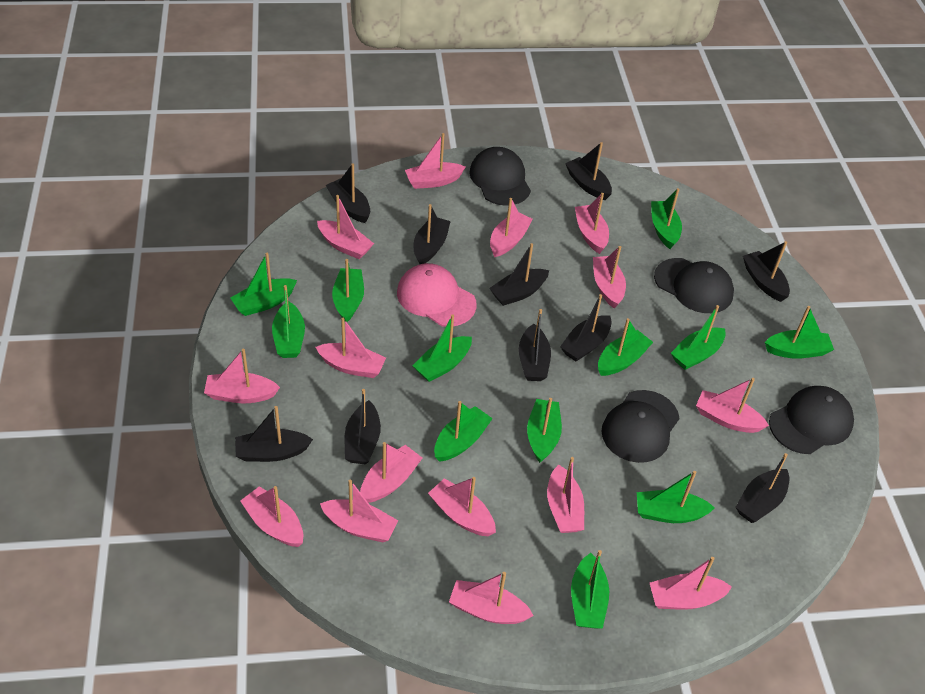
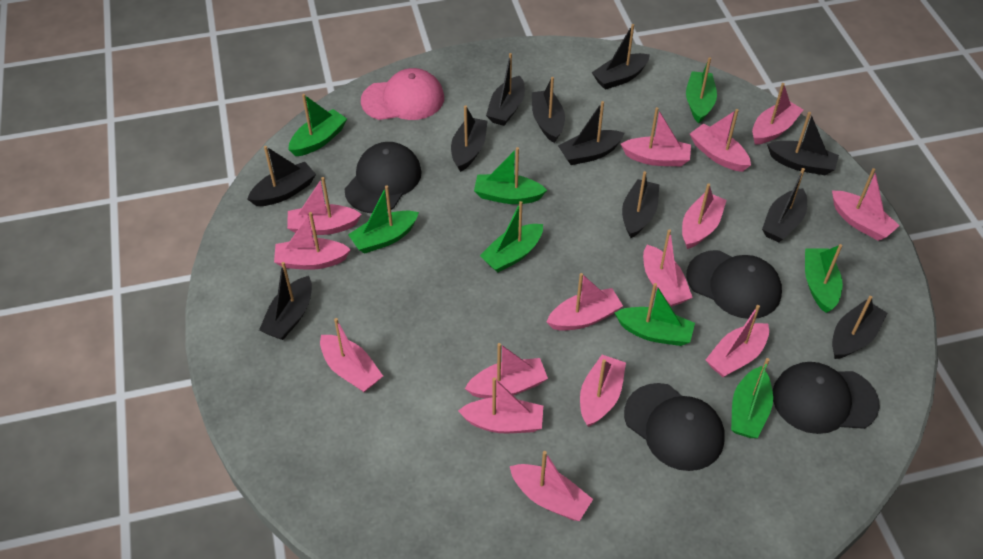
black boat: 10 -> 11
green boat: 12 -> 8

